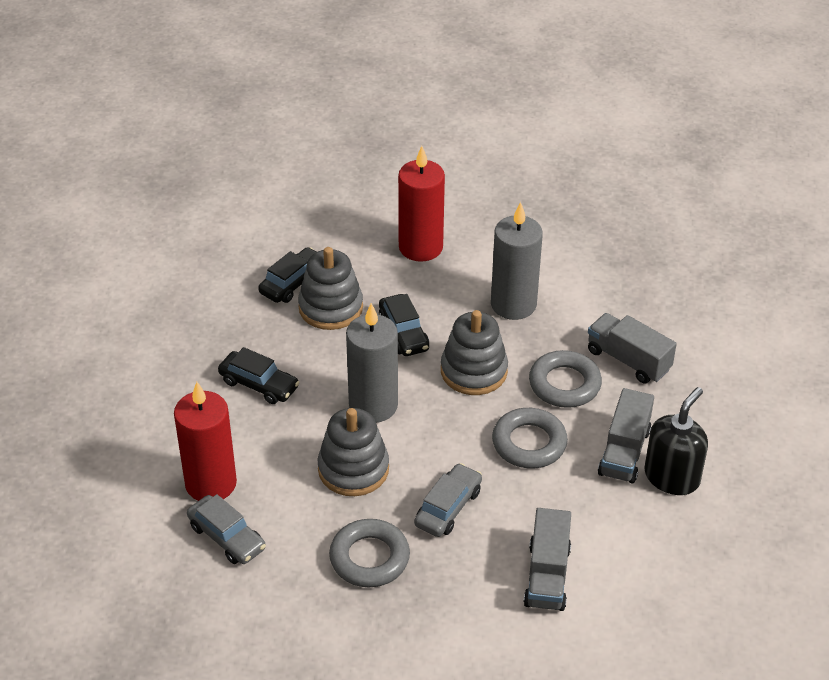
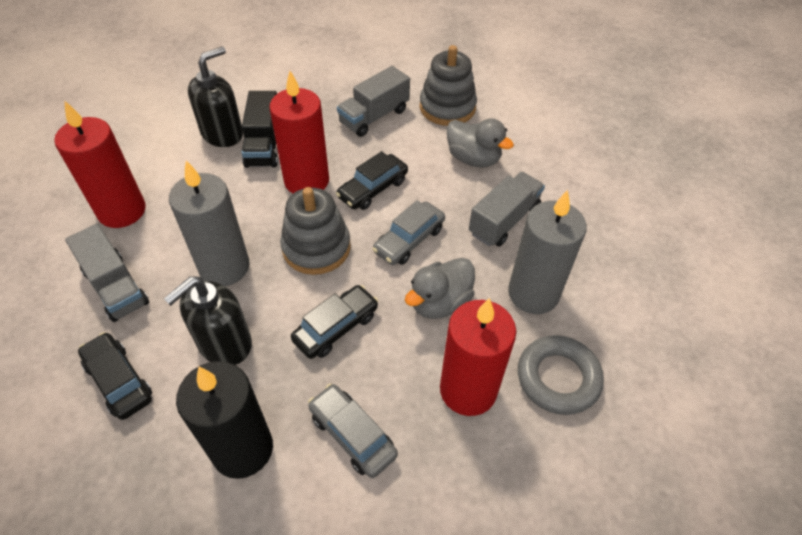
black candle: 0 -> 1
black soap dispenser: 1 -> 2
black truck: 0 -> 1
grey duck: 0 -> 2
grey ring: 3 -> 1
grey stacking toy: 3 -> 2
red candle: 2 -> 3

